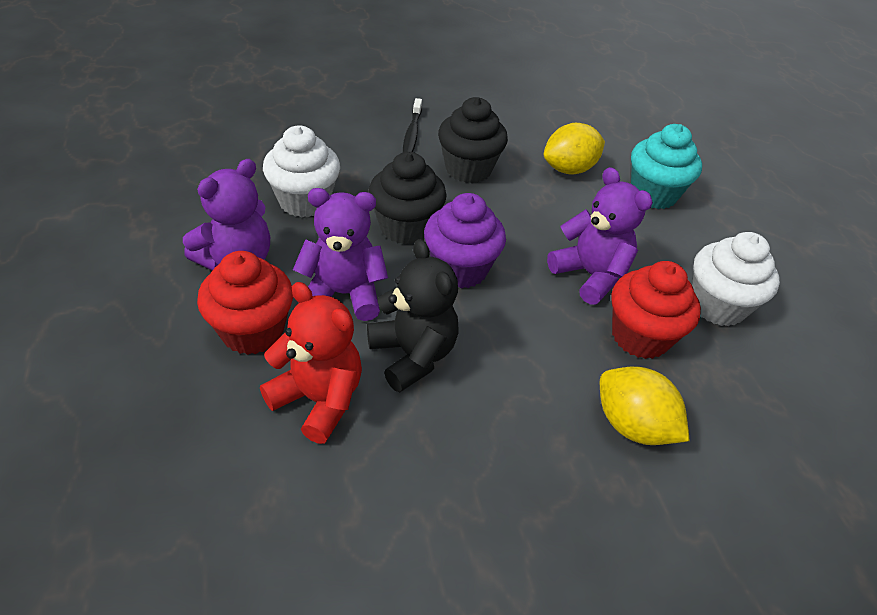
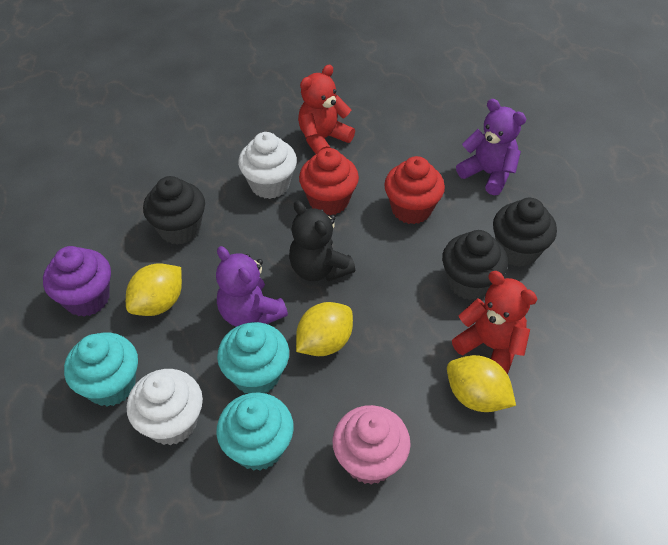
black cupcake: 2 -> 3
black toothbrush: 1 -> 0
pink cupcake: 0 -> 1
purple teddy bear: 3 -> 2
red teddy bear: 1 -> 2
turquoise cupcake: 1 -> 3
yellow lemon: 2 -> 3

